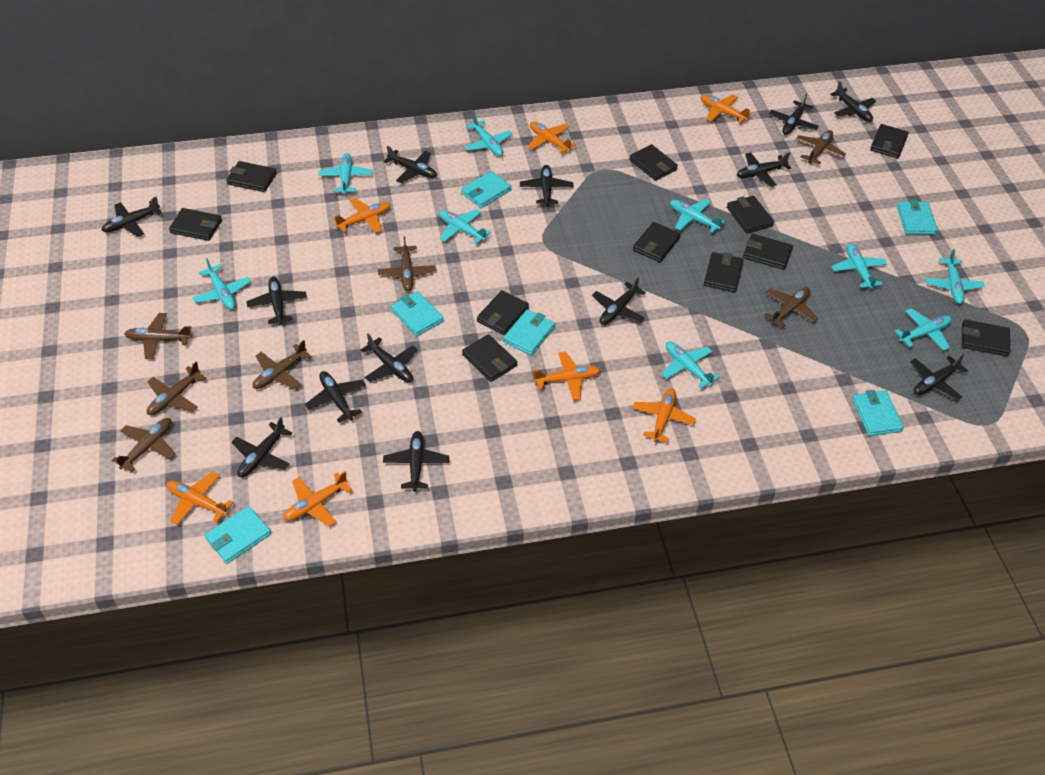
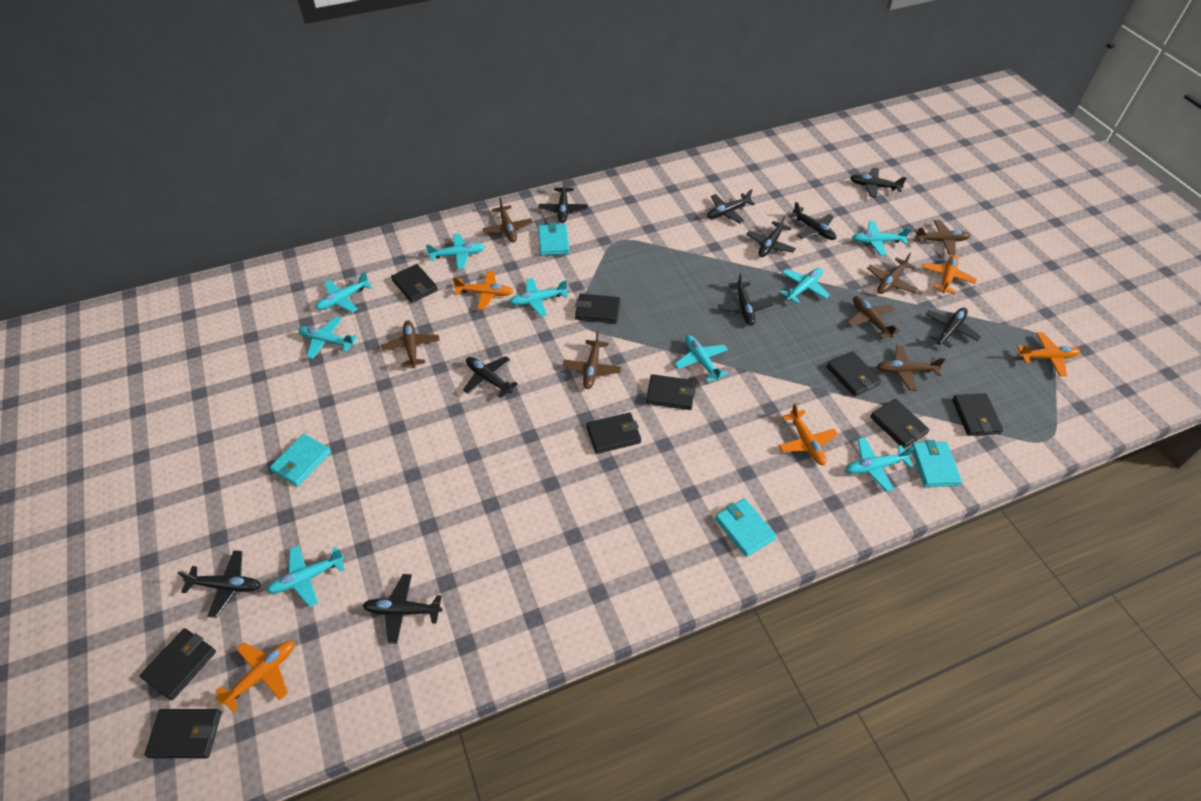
black plane: 13 -> 10
black wallet: 11 -> 9
orange plane: 7 -> 5
turquoise wallet: 6 -> 4

